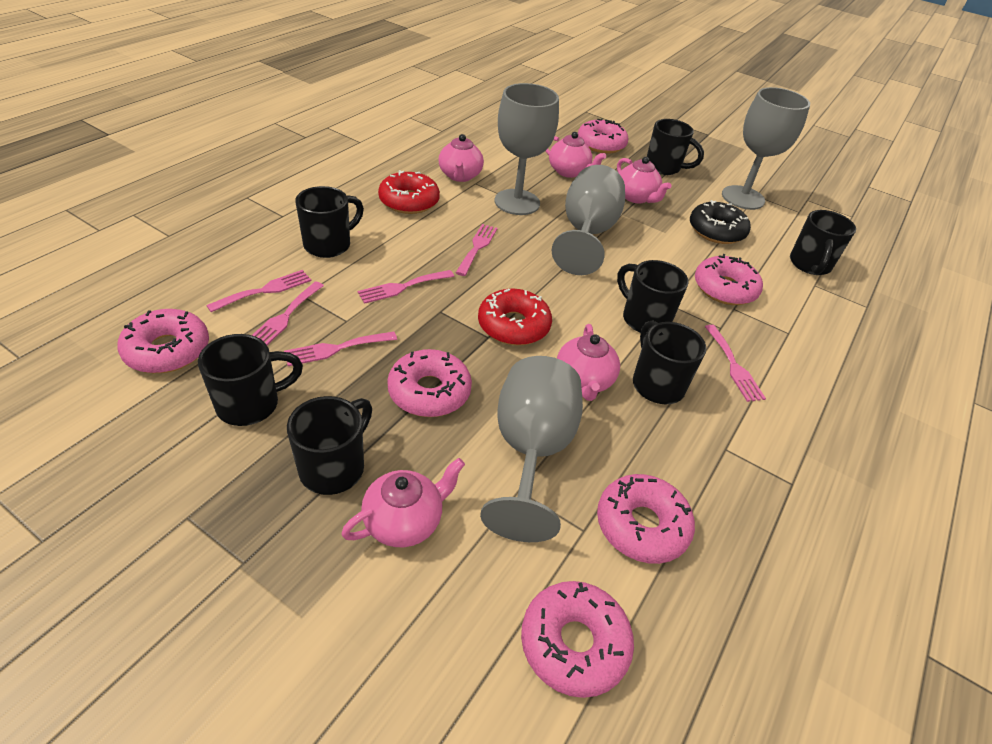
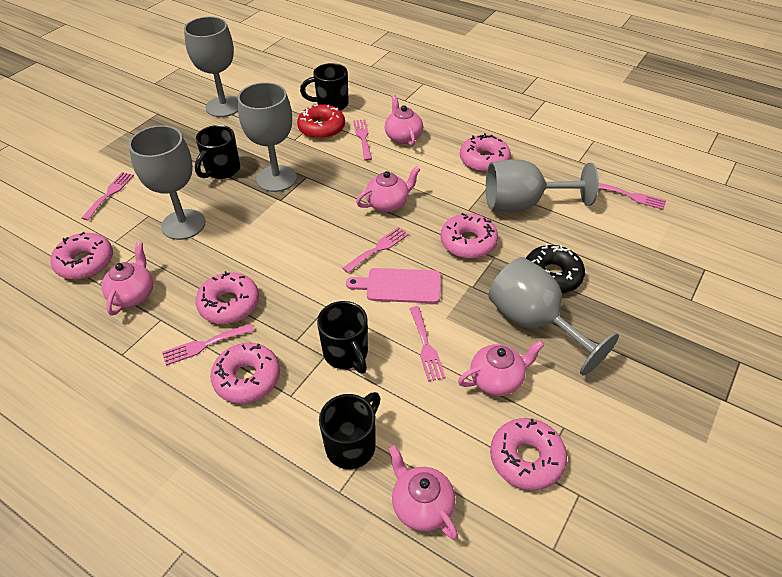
black mug: 7 -> 4
grey goblet: 4 -> 5
pink cutting board: 0 -> 1
red donut: 2 -> 1

